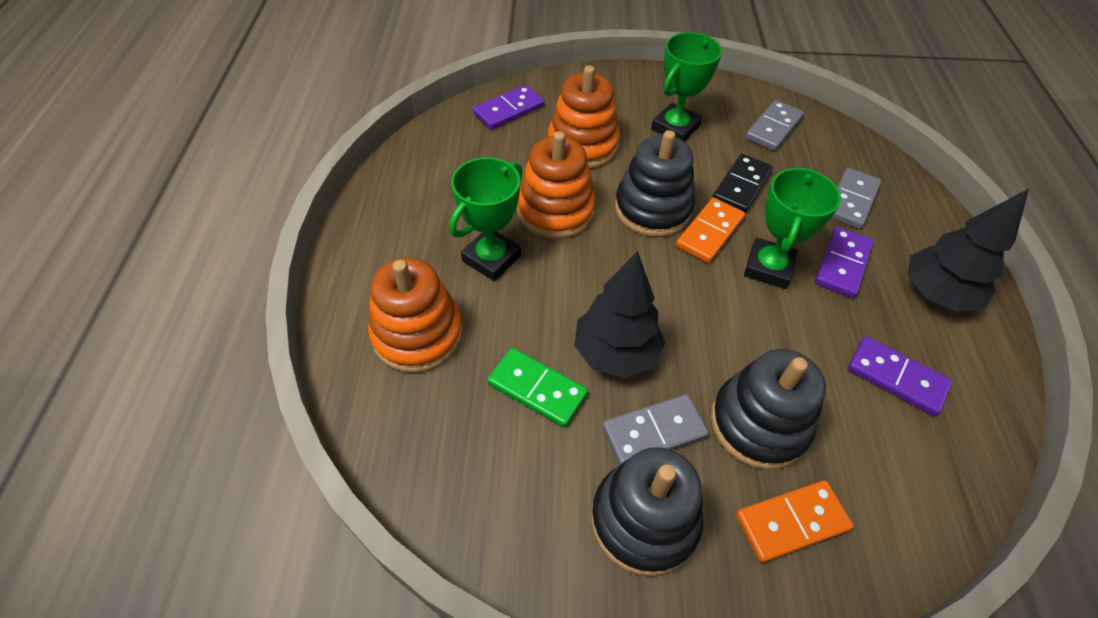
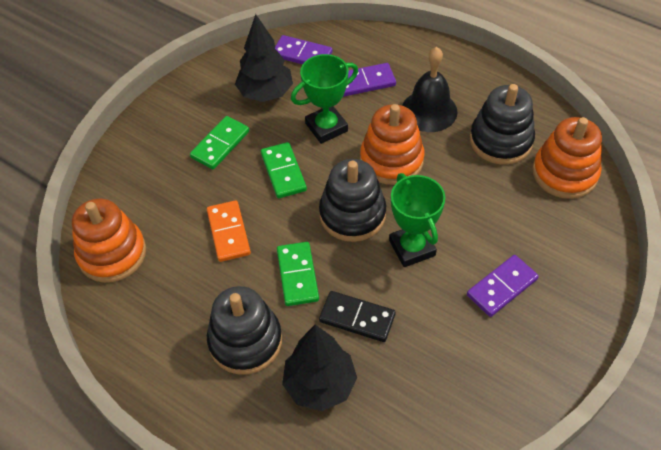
black bell: 0 -> 1
green domino: 1 -> 3
green trophy: 3 -> 2
grey domino: 3 -> 0
orange domino: 2 -> 1

